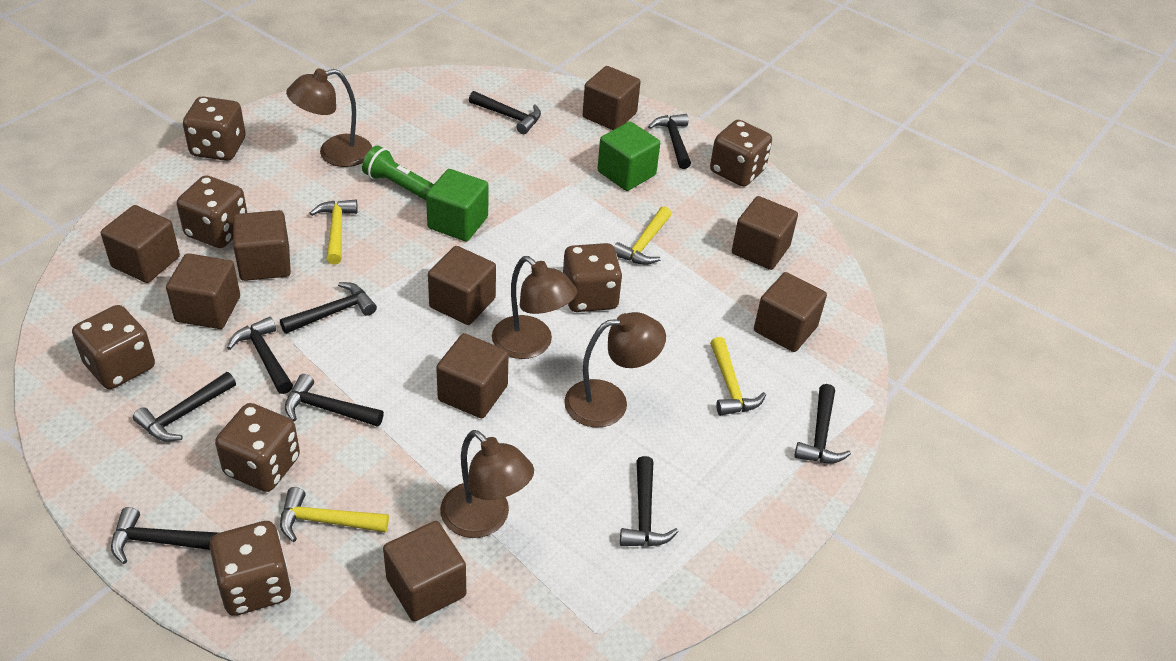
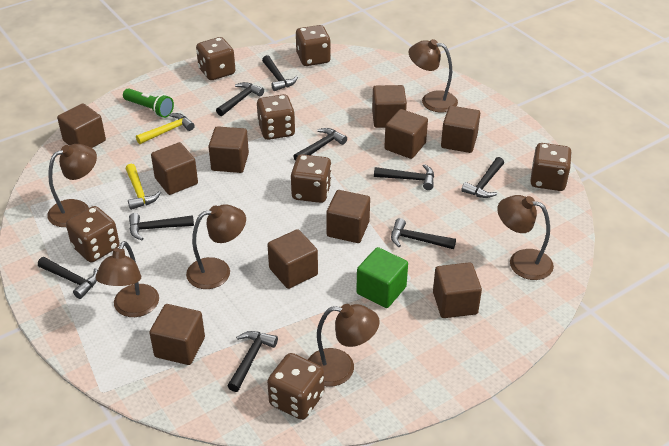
brown cube: 9 -> 10
brown lamp: 4 -> 6
green cube: 2 -> 1
yellow hammer: 4 -> 2

